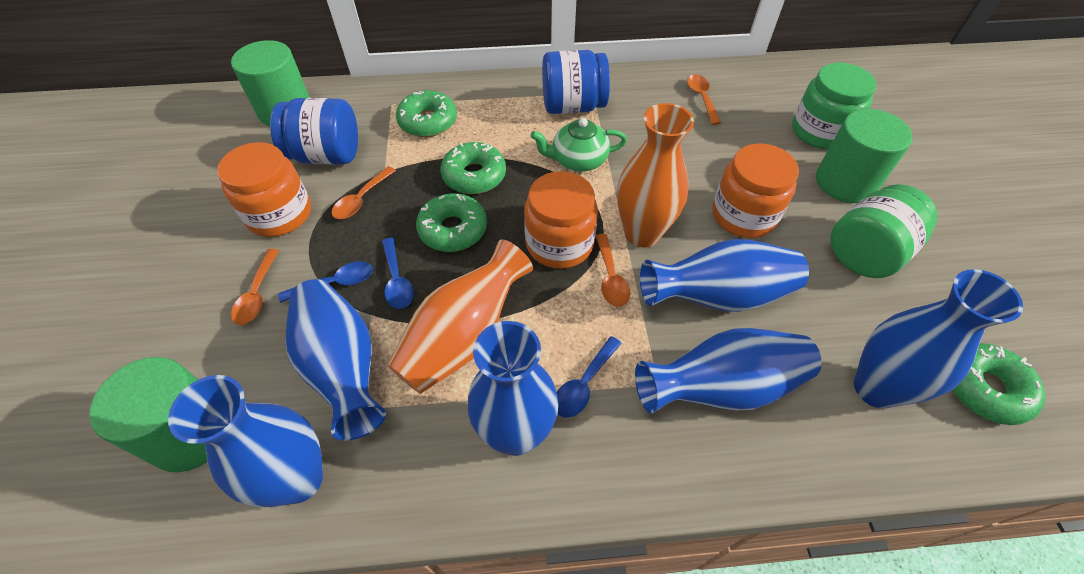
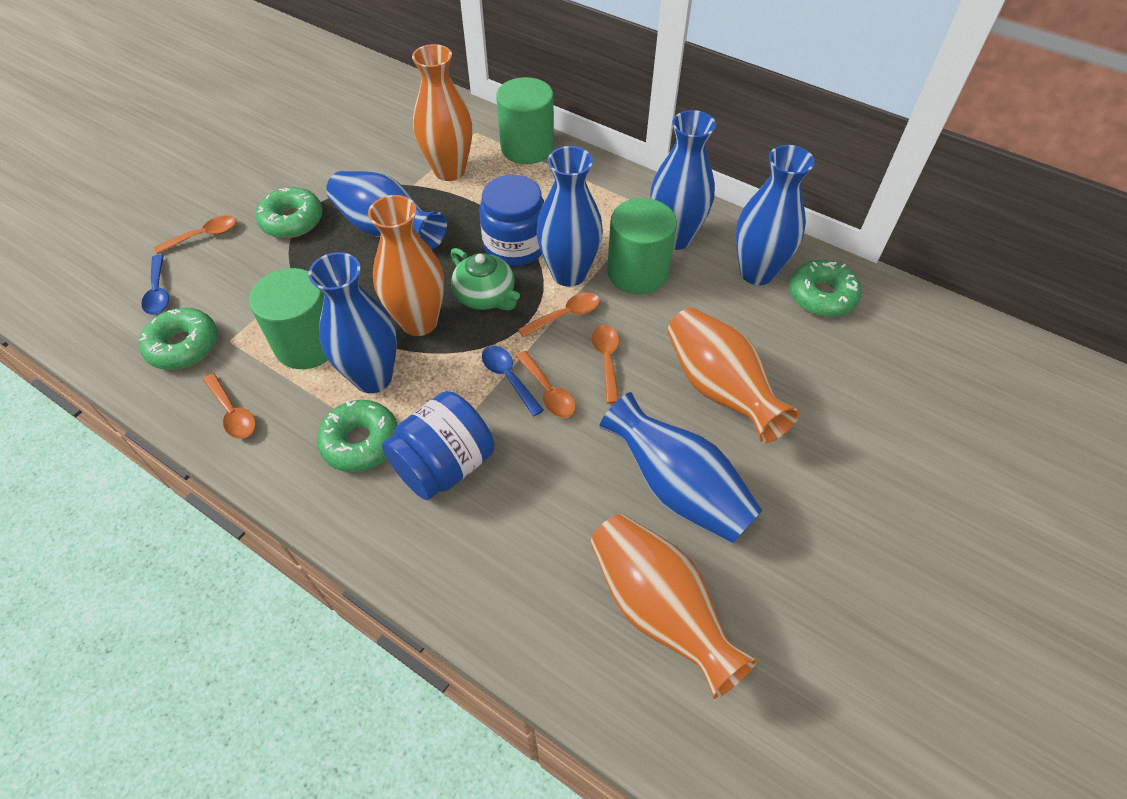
blue spoon: 3 -> 2
green jar: 2 -> 0
orange jar: 3 -> 0
orange spoon: 4 -> 5
orange vase: 2 -> 4

